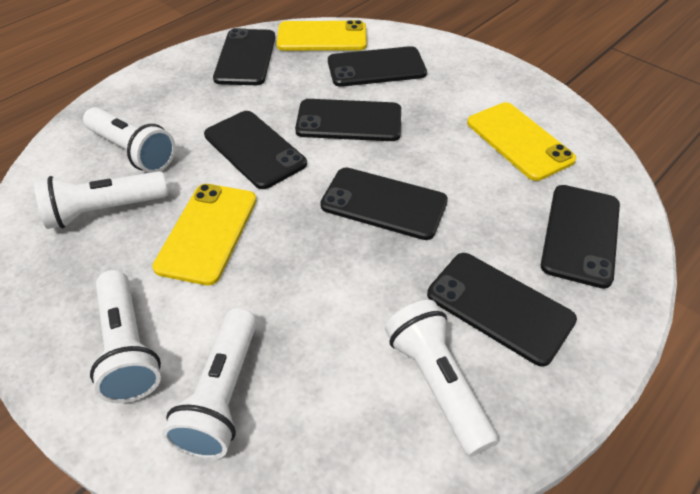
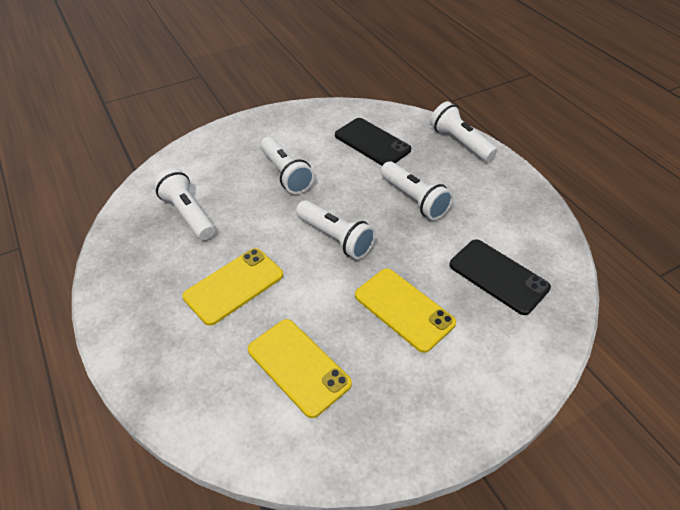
black phone: 7 -> 2

